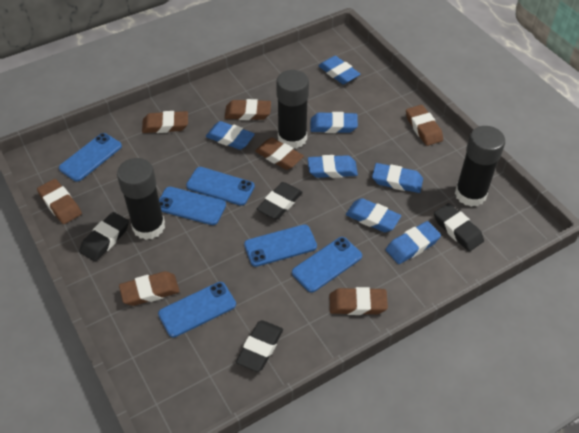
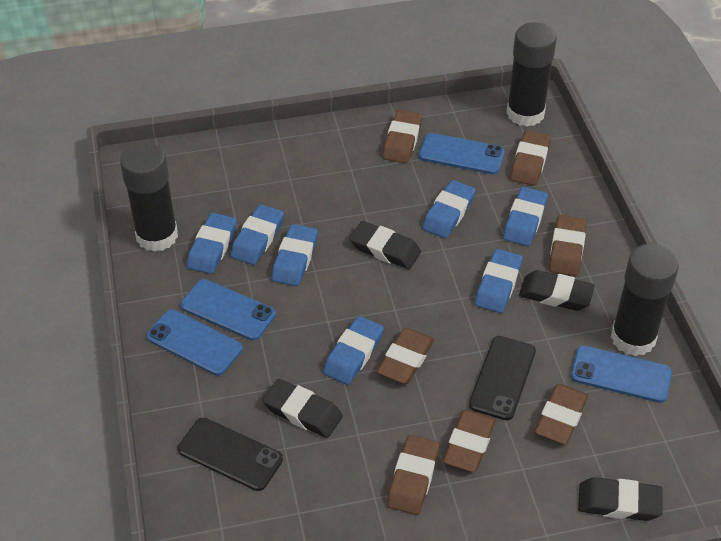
black phone: 0 -> 2
blue phone: 6 -> 4

